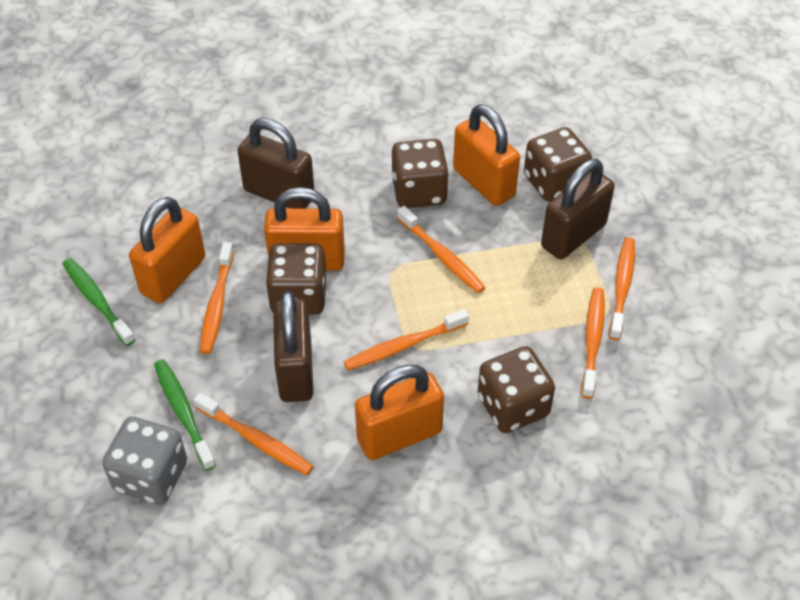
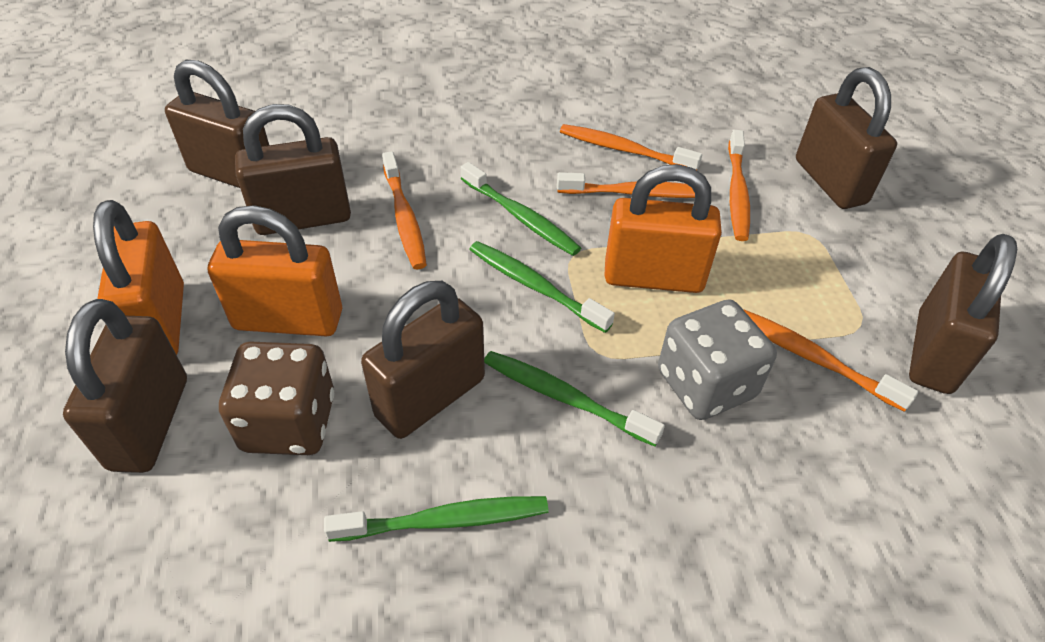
brown dice: 4 -> 1
brown padlock: 3 -> 6
green toothbrush: 2 -> 4
orange padlock: 4 -> 3
orange toothbrush: 6 -> 5

